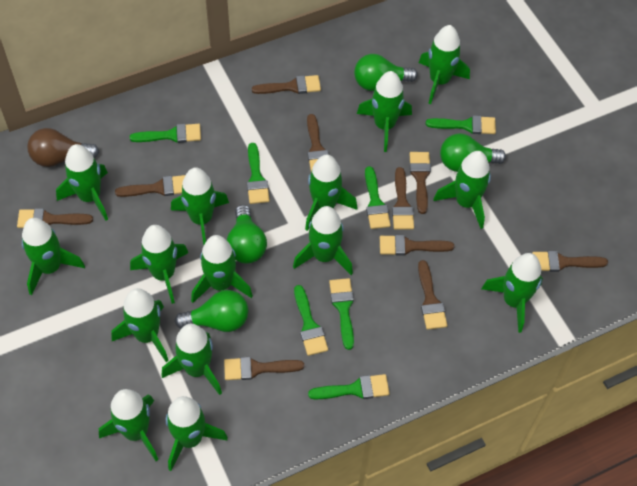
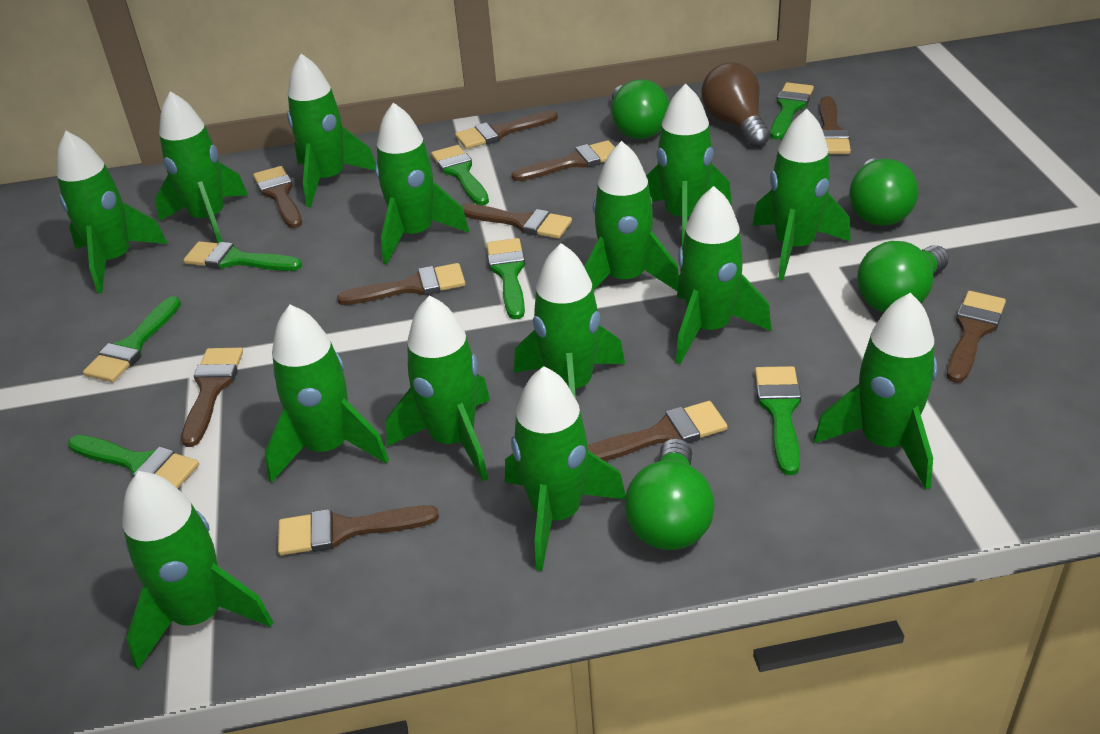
green rocket: 15 -> 14

